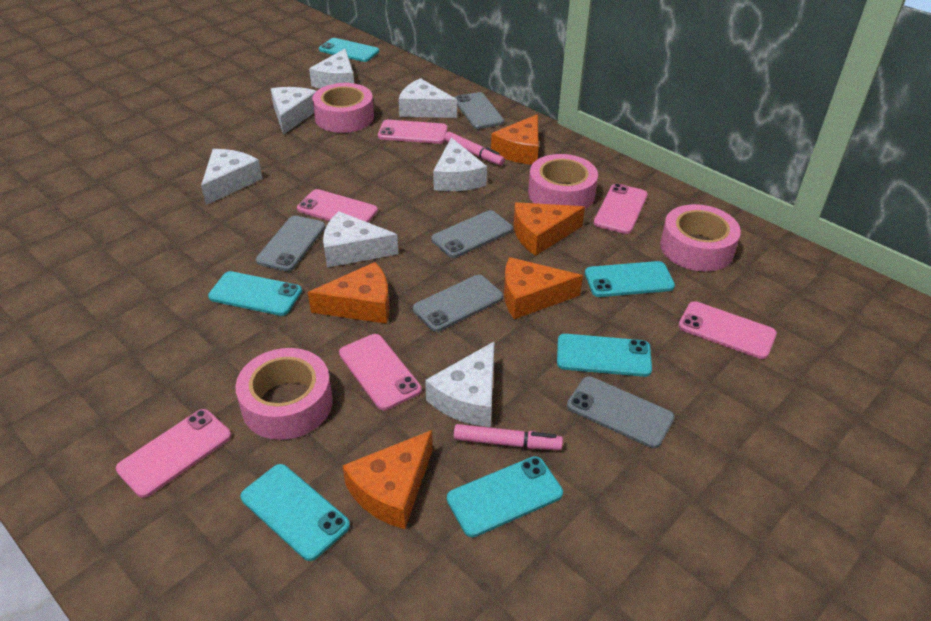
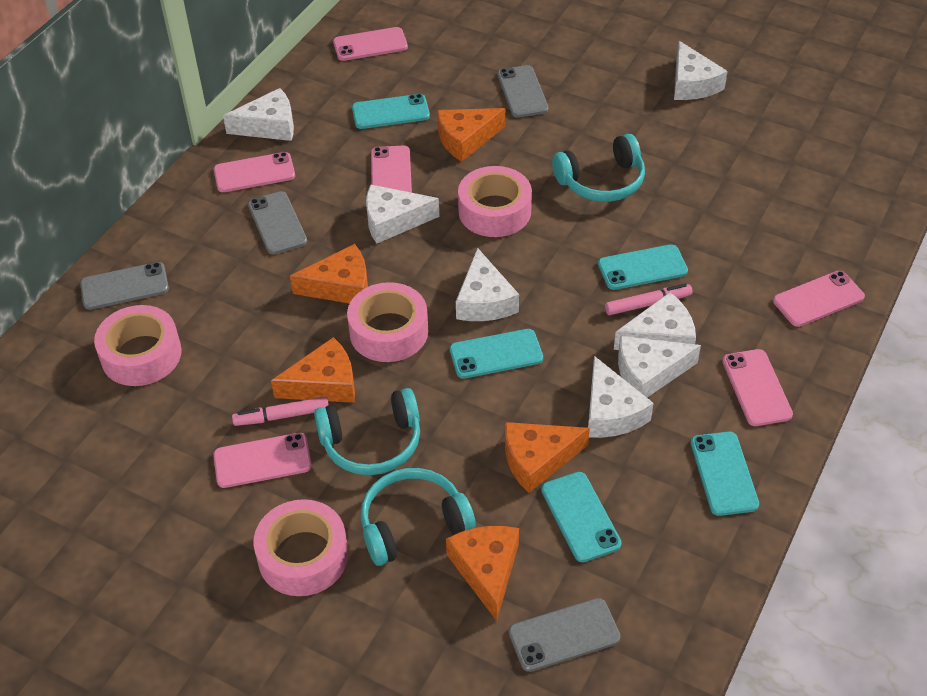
grey phone: 5 -> 4
turquoise headphones: 0 -> 3
turquoise phone: 6 -> 5

